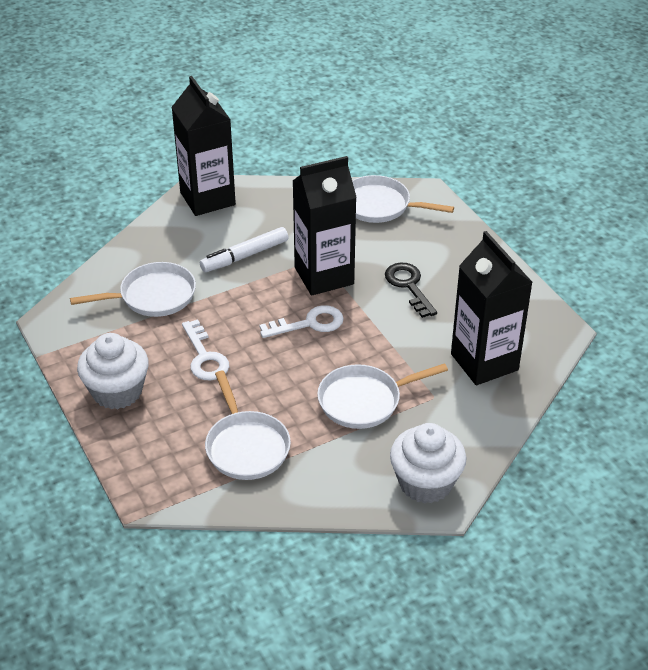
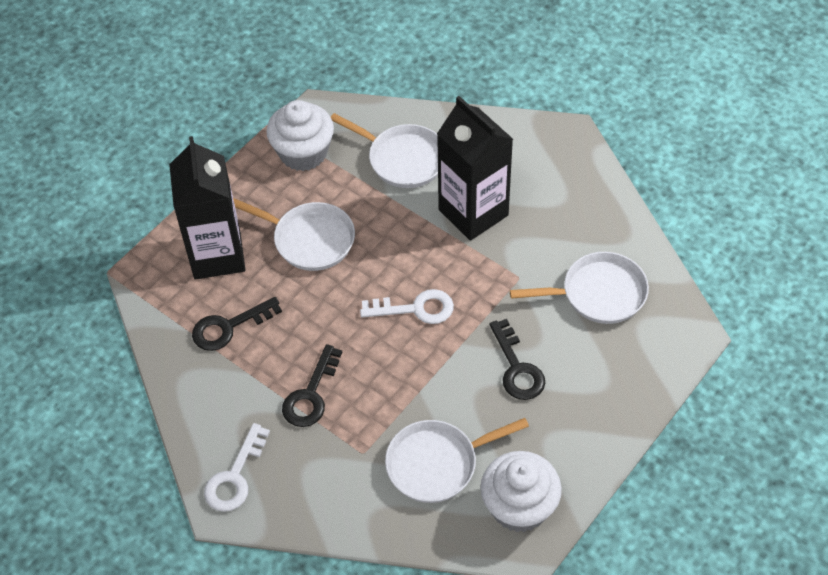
black carton: 3 -> 2
black key: 1 -> 3
white marker: 1 -> 0

